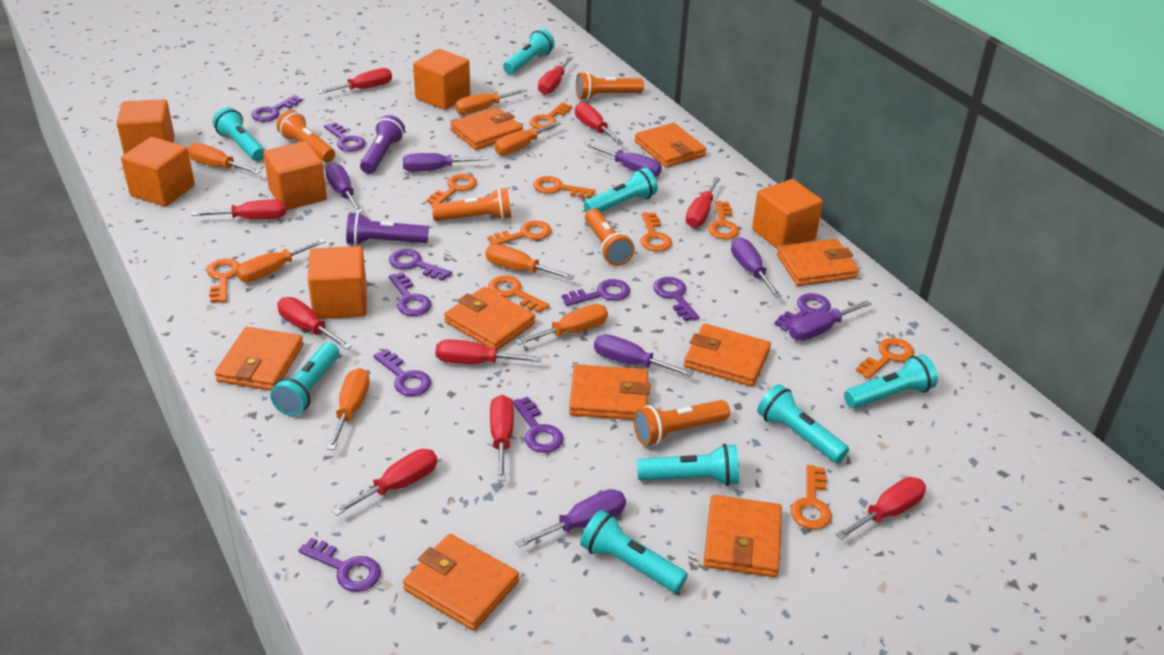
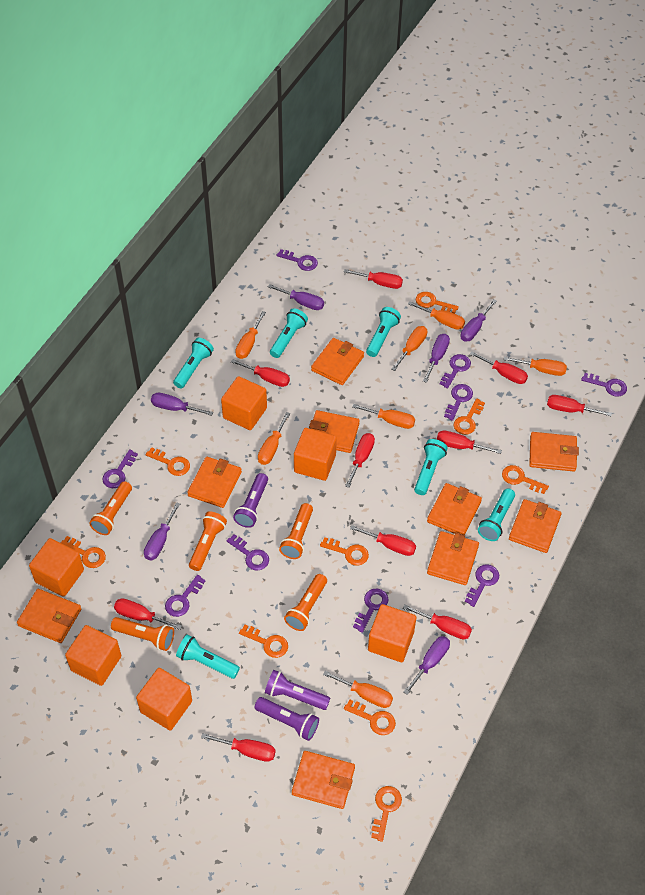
orange key: 10 -> 9
purple flashlight: 2 -> 3
purple key: 10 -> 9
purple screwdriver: 7 -> 6
turquoise flashlight: 8 -> 6

